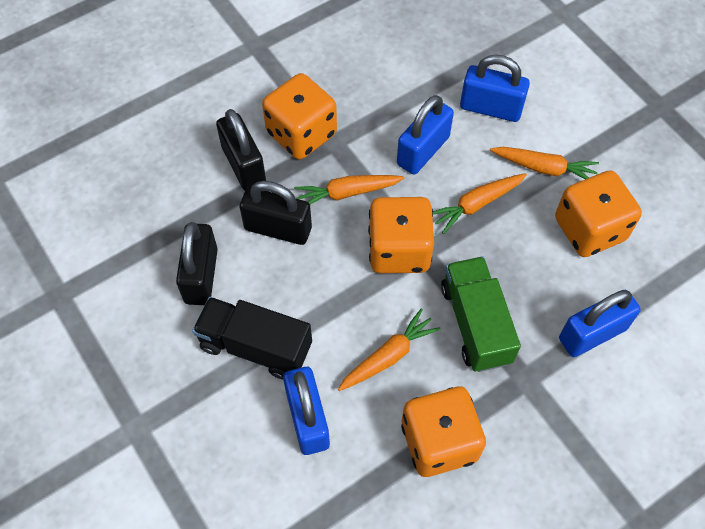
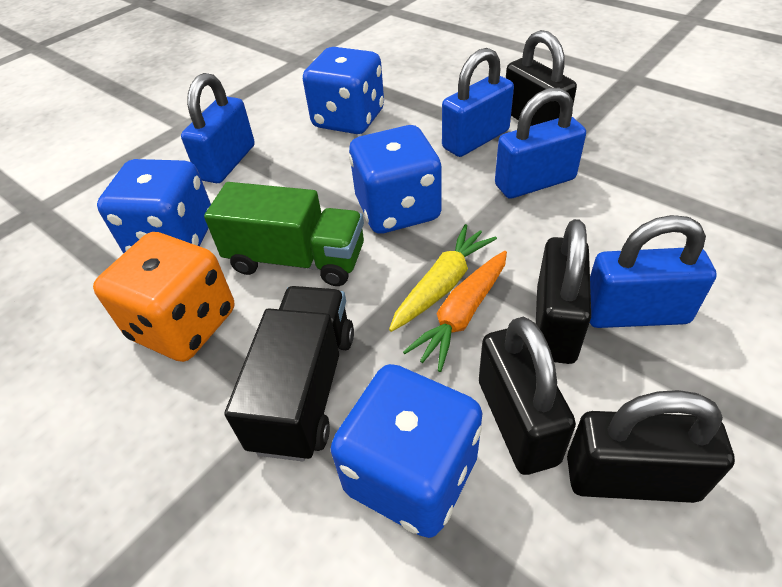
black padlock: 3 -> 4
blue dice: 0 -> 4
orange carrot: 4 -> 1
orange dice: 4 -> 1
yellow carrot: 0 -> 1

